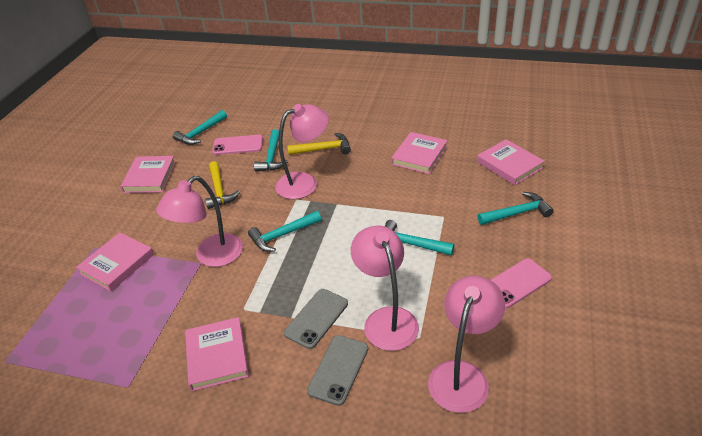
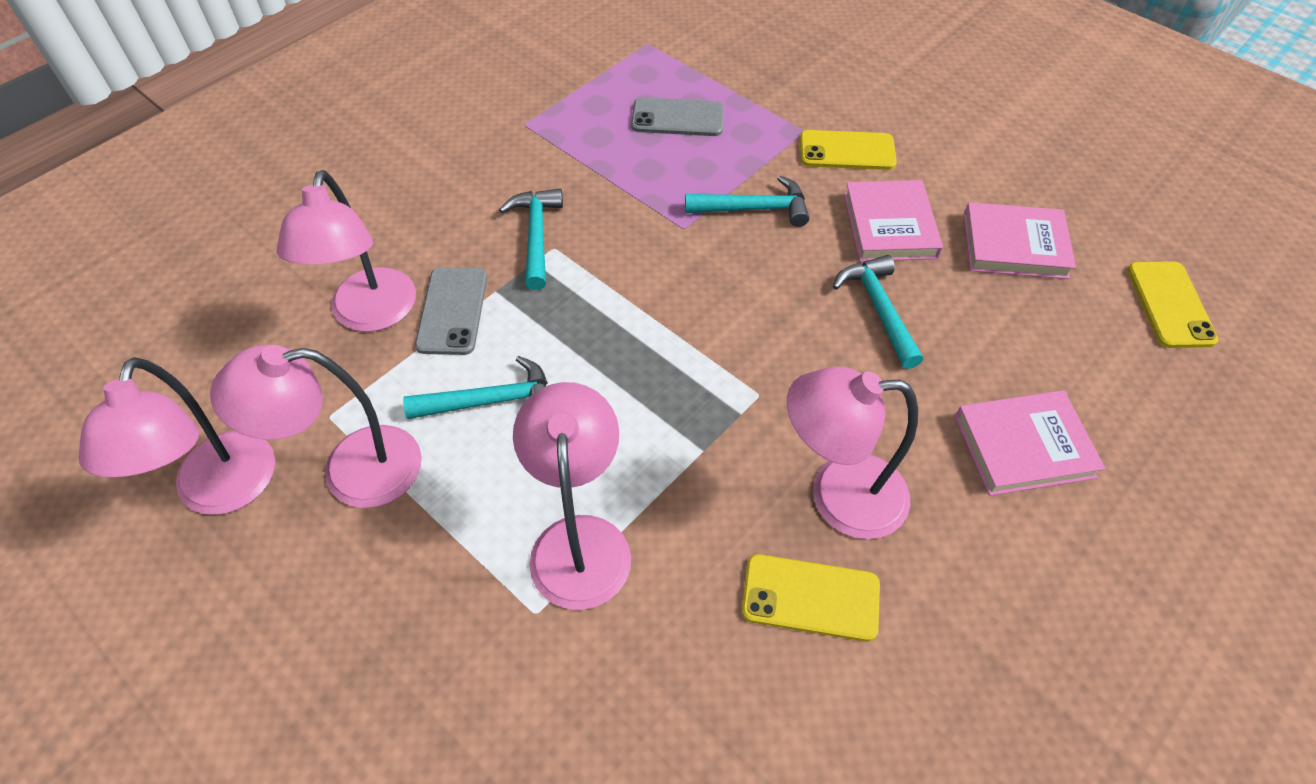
pink book: 5 -> 3
pink lamp: 4 -> 5
pink phone: 2 -> 0
turquoise hammer: 5 -> 4
yellow hammer: 2 -> 0
yellow phone: 0 -> 3

